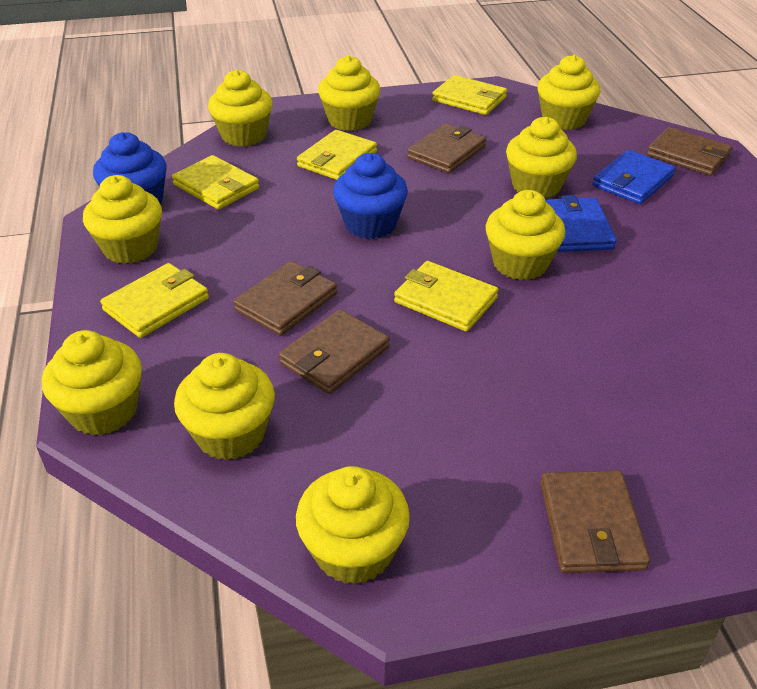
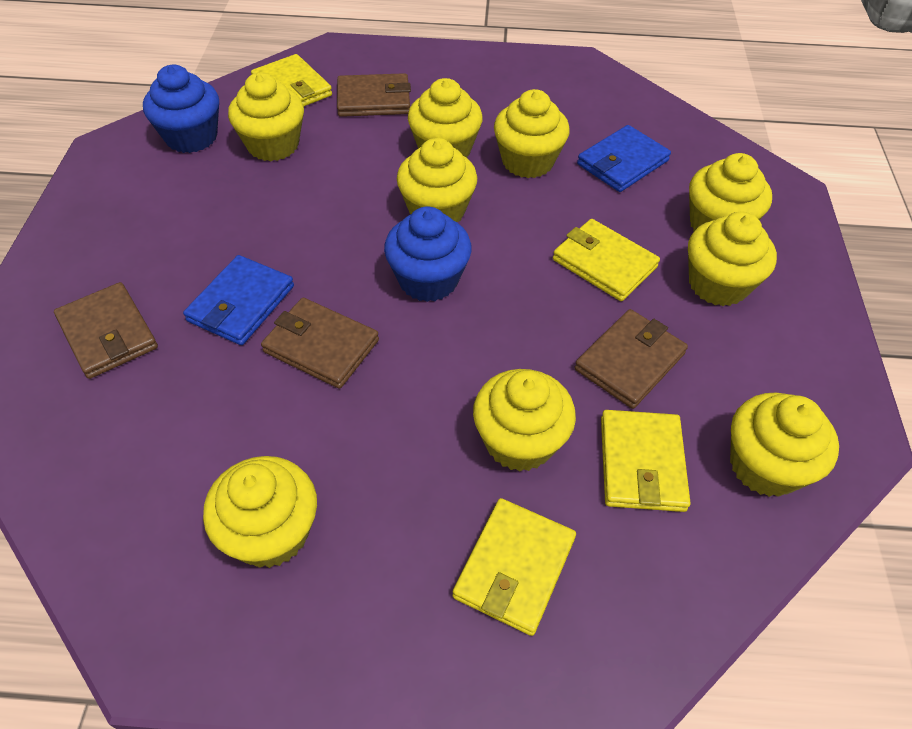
brown wallet: 5 -> 4
yellow wallet: 5 -> 4

